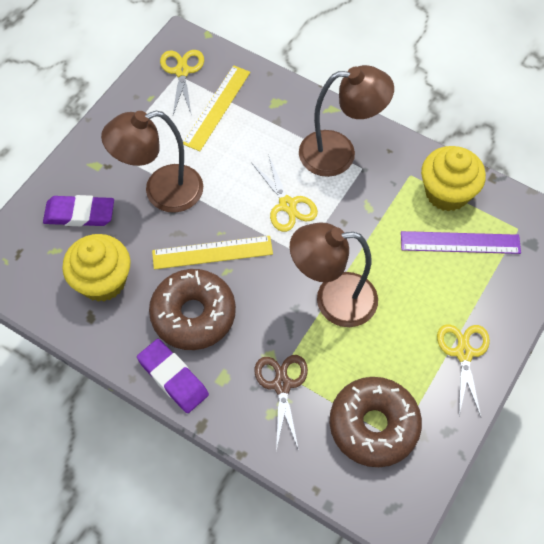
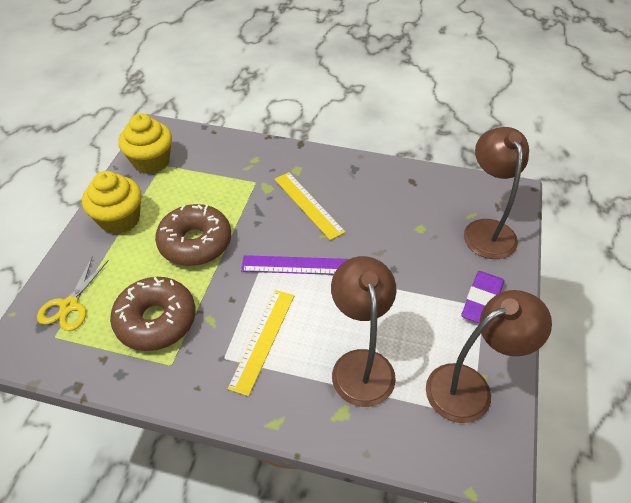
brown scissors: 1 -> 0
purple eraser: 2 -> 1
yellow scissors: 3 -> 1

